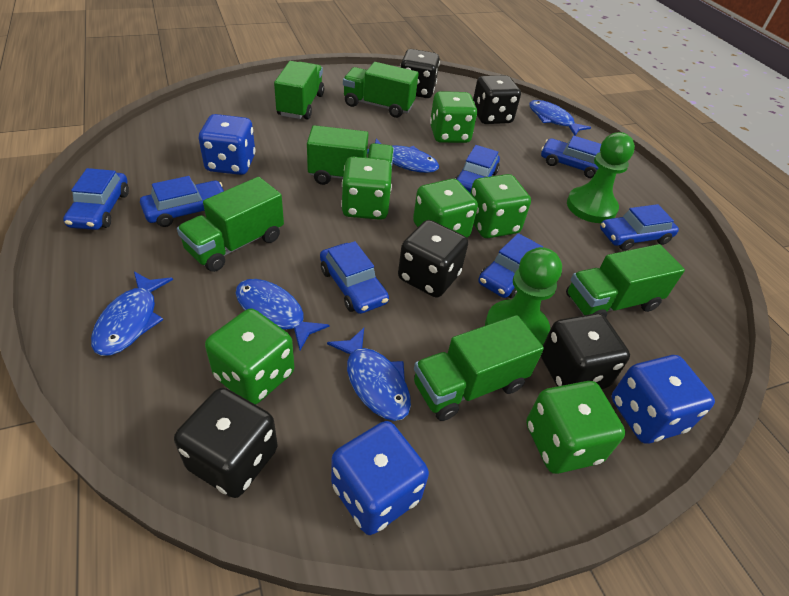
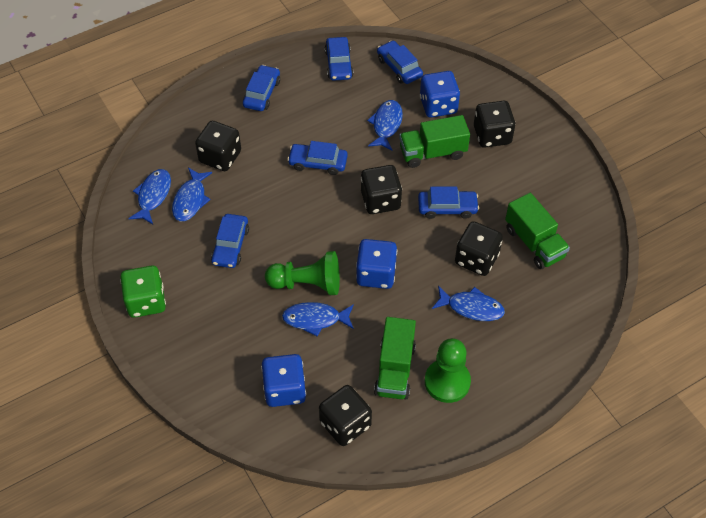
blue car: 7 -> 6
green dice: 6 -> 1
green truck: 6 -> 3

